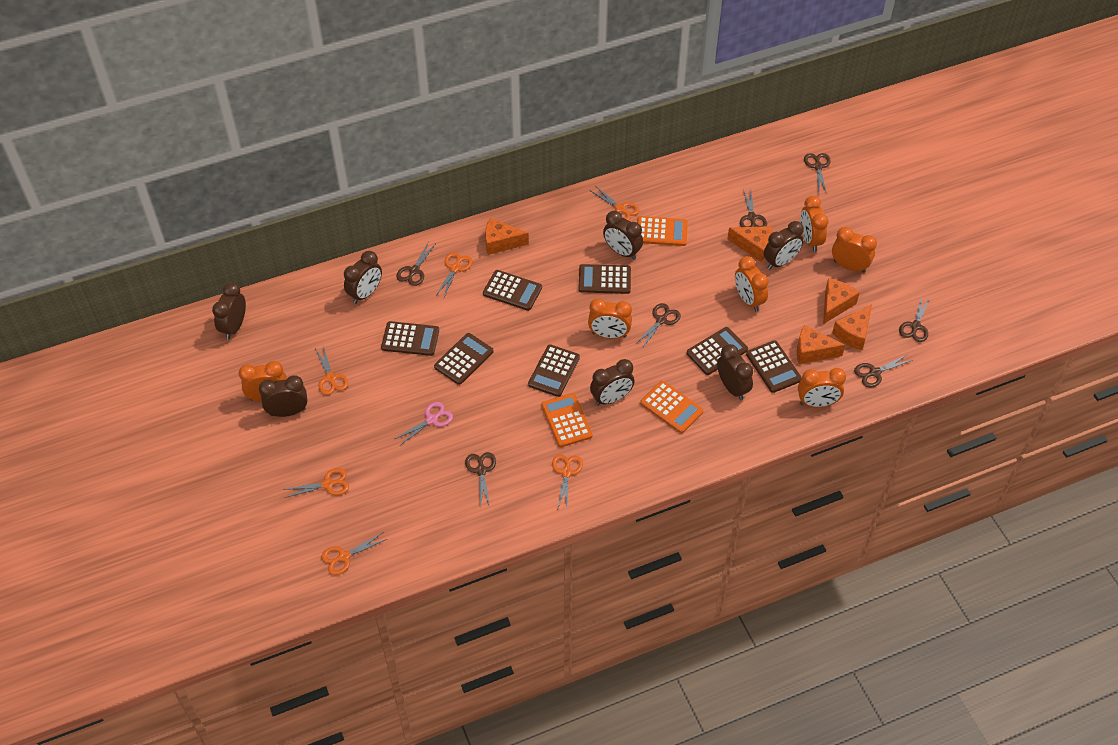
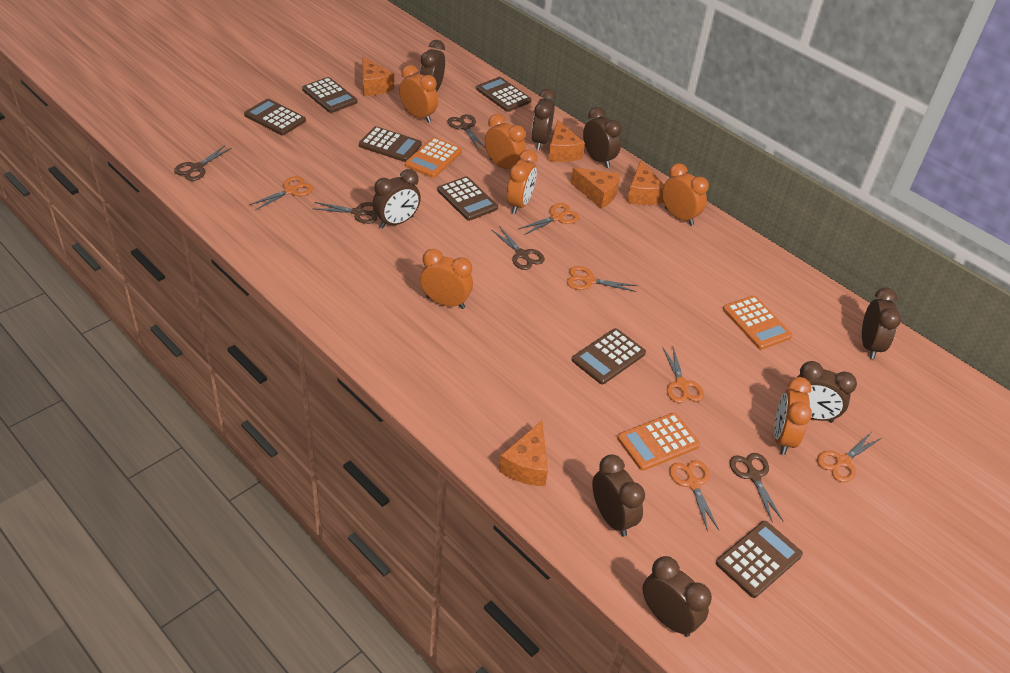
brown clock: 7 -> 8
brown scissors: 7 -> 5
pink scissors: 1 -> 0

